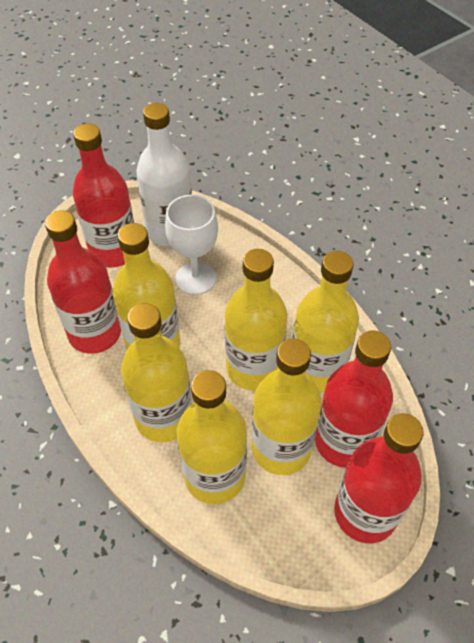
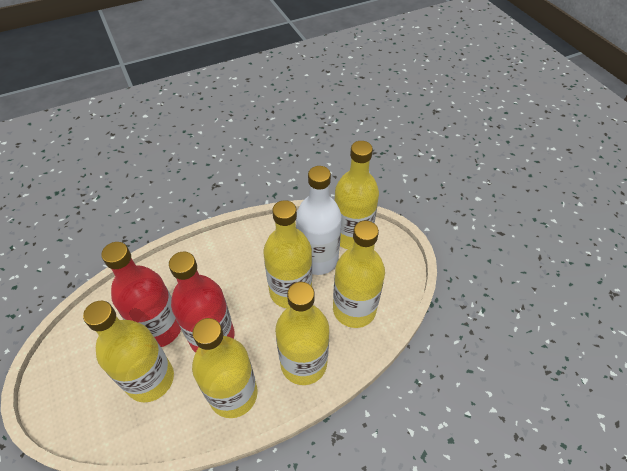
red bottle: 4 -> 2
white goblet: 1 -> 0

